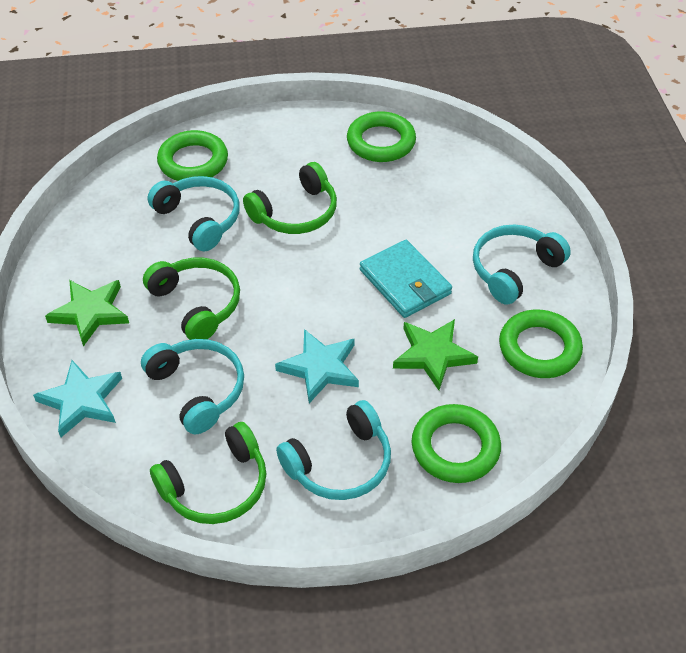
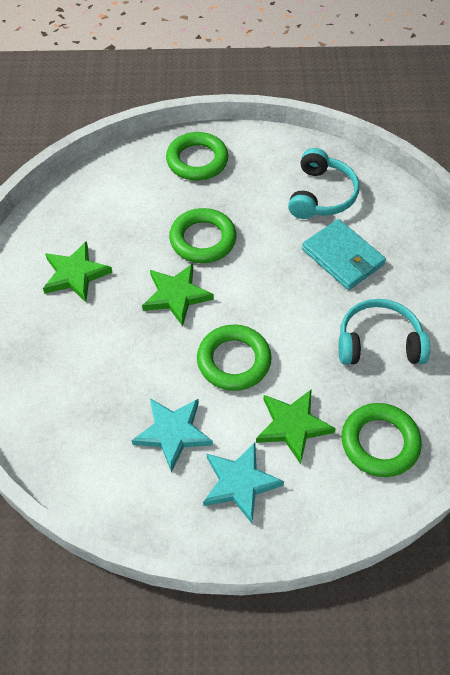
green headphones: 3 -> 0
green star: 2 -> 3
turquoise headphones: 4 -> 2

